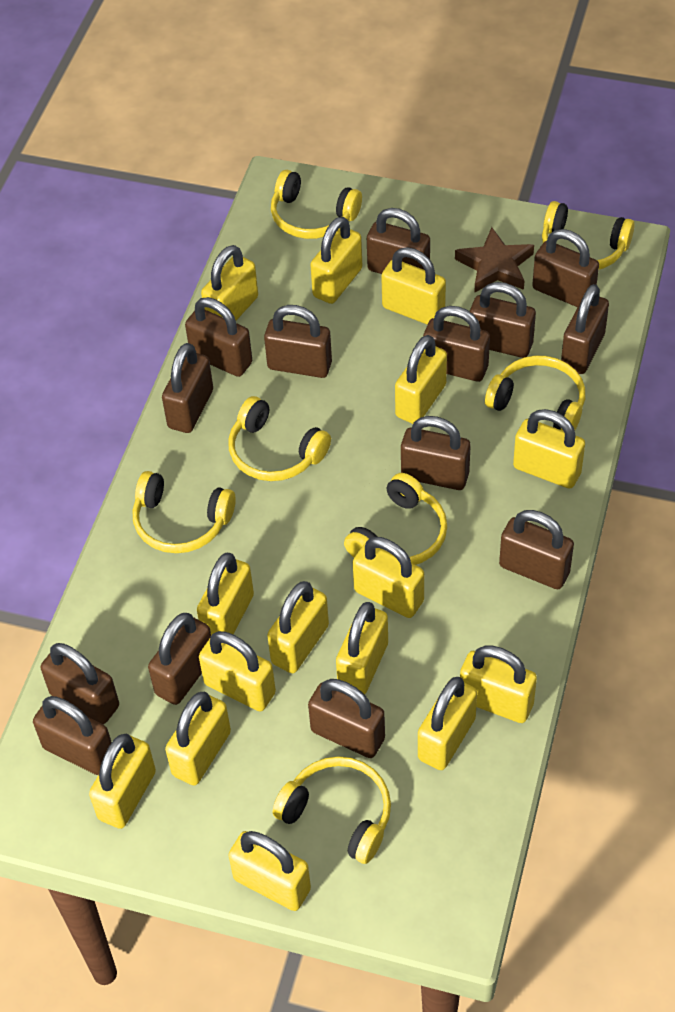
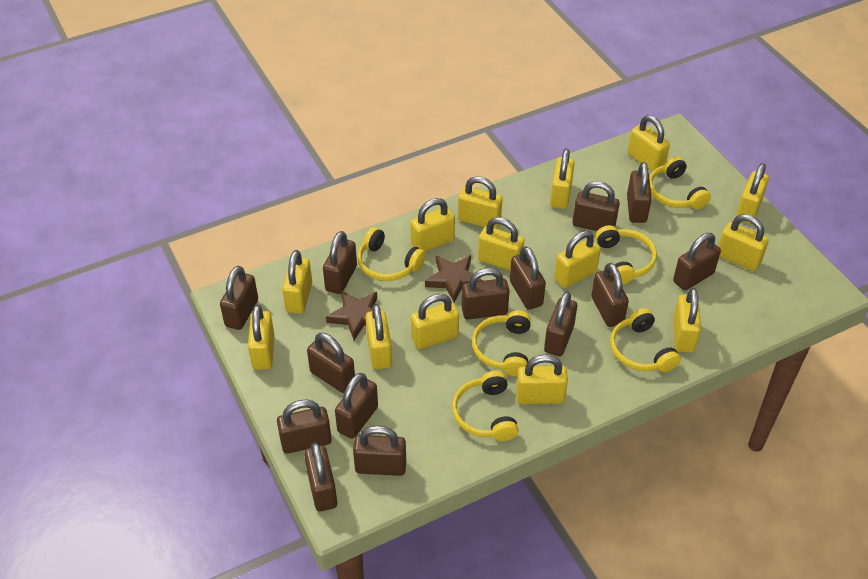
brown star: 1 -> 2
yellow headphones: 7 -> 6
yellow padlock: 15 -> 14

